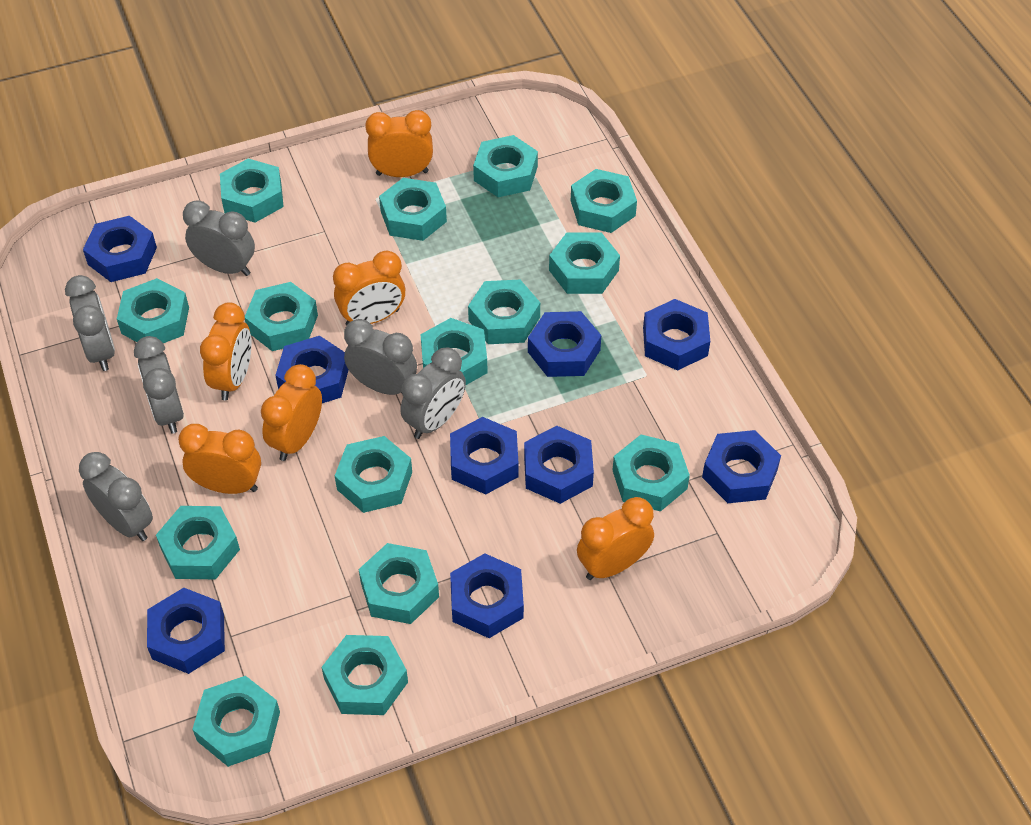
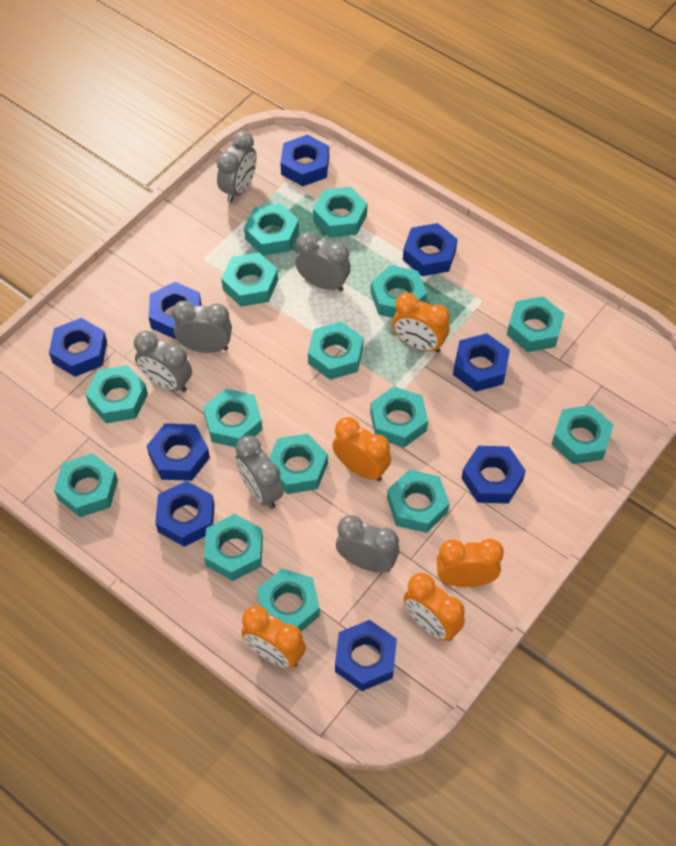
orange clock: 6 -> 5

